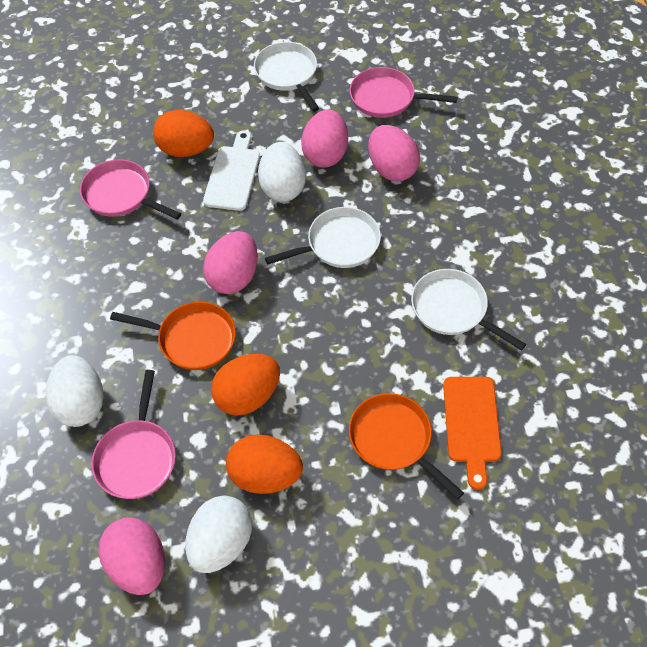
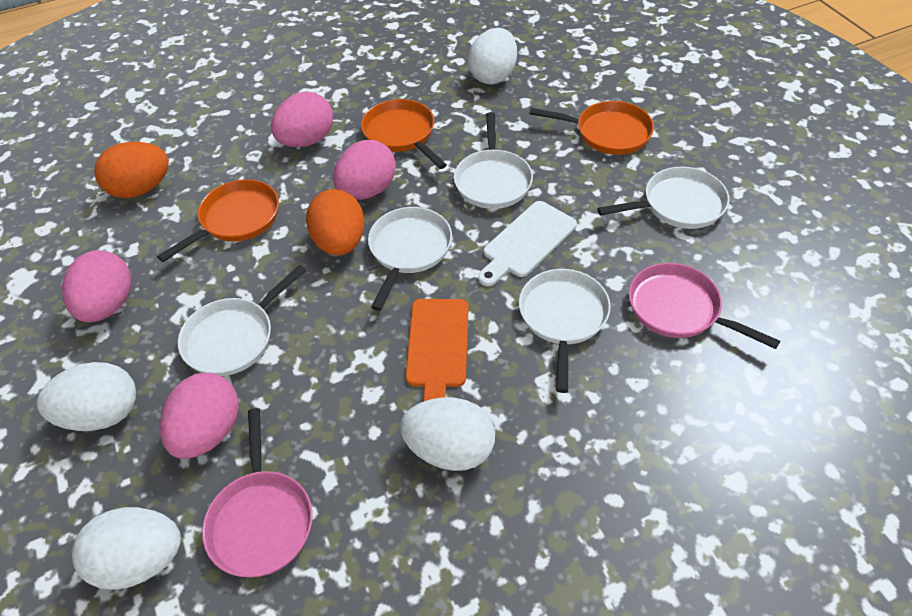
orange egg: 3 -> 2
orange pan: 2 -> 3
pink pan: 3 -> 2
white egg: 3 -> 4
white pan: 3 -> 5

